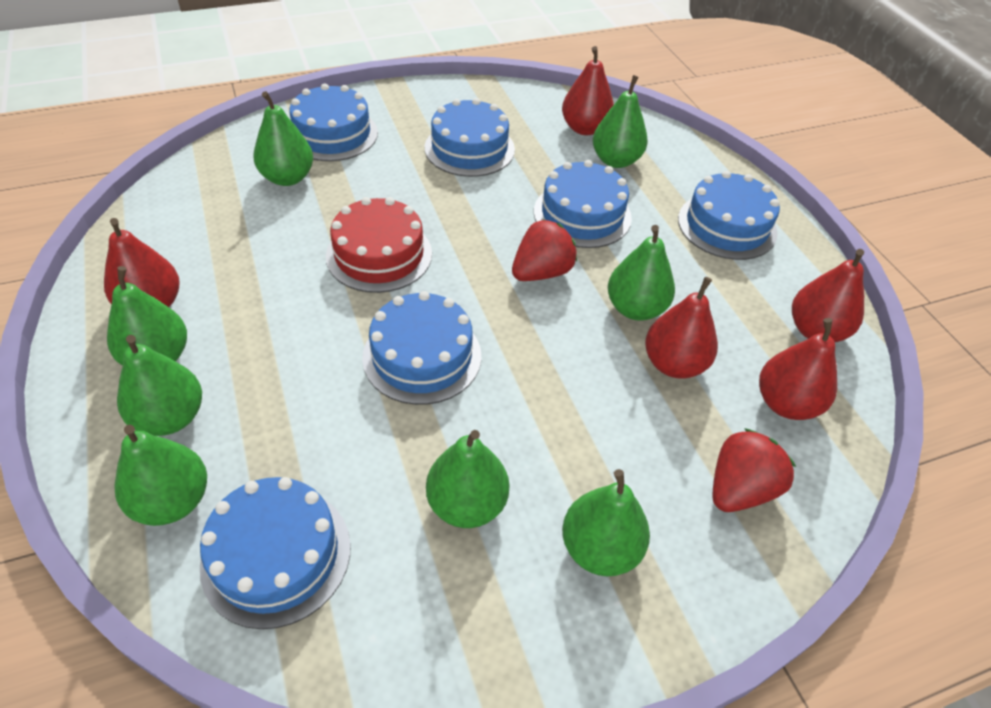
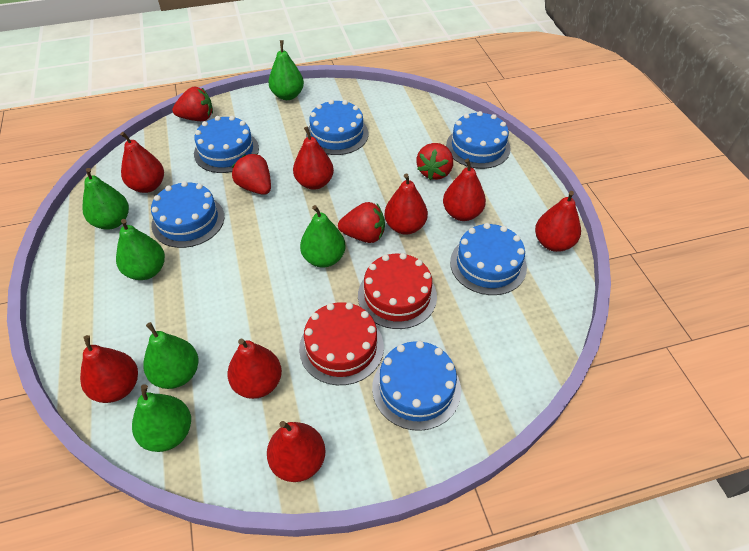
green pear: 8 -> 6
red cake: 1 -> 2
red pear: 5 -> 8
red strawberry: 2 -> 4

